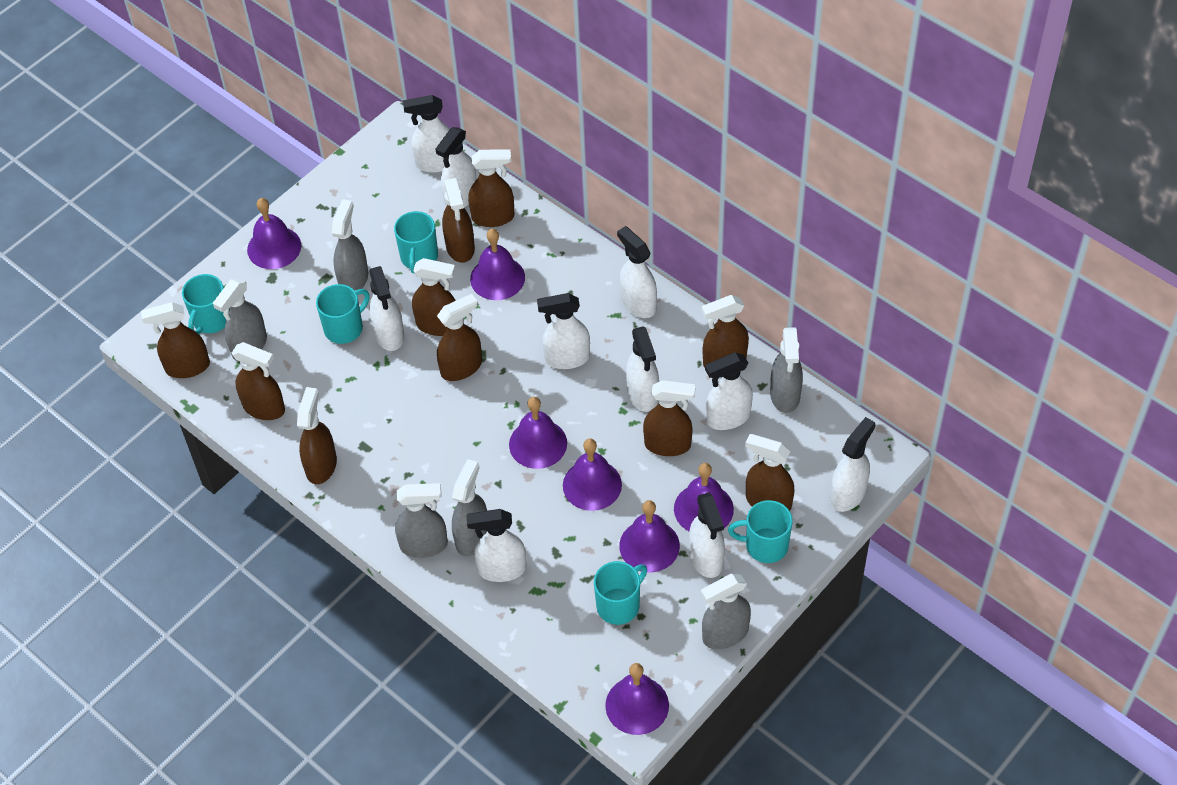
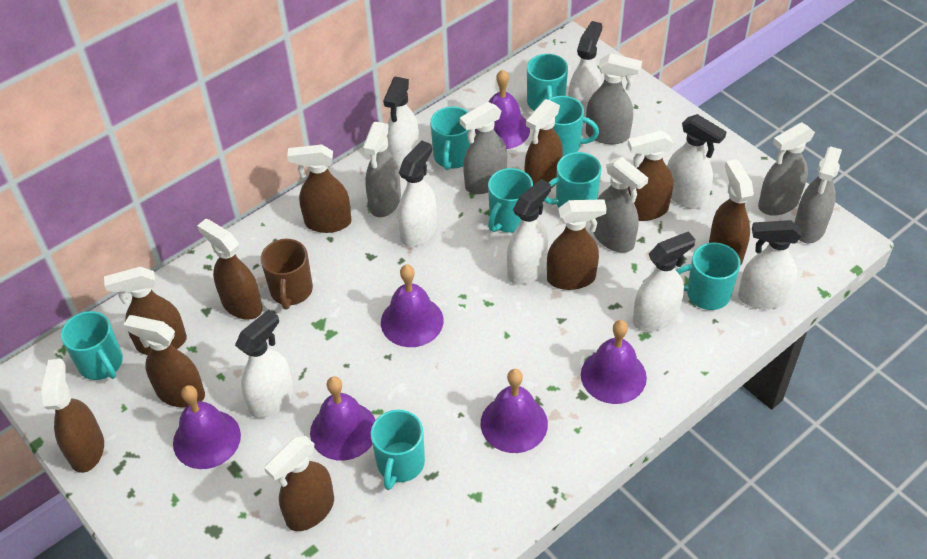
brown mug: 0 -> 1
purple bell: 7 -> 6
turquoise mug: 5 -> 8
white spray bottle: 10 -> 8

